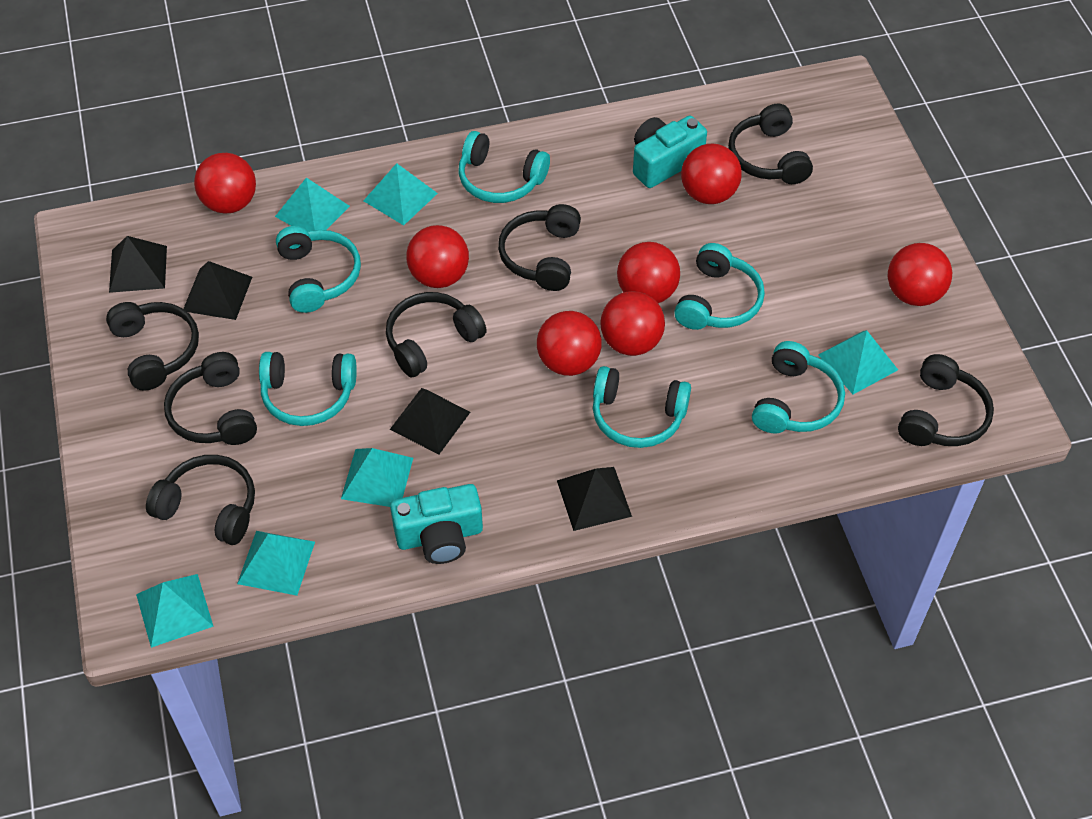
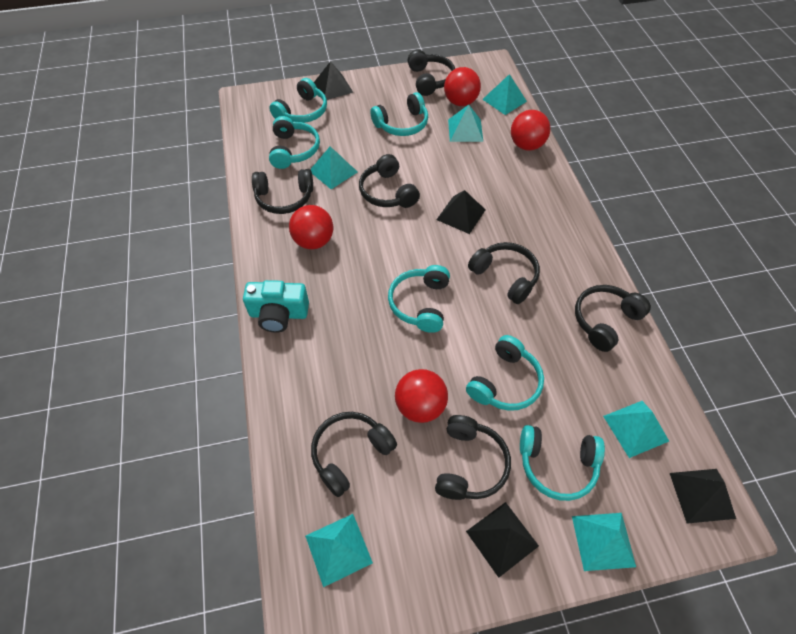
red ball: 7 -> 4
turquoise camera: 2 -> 1

